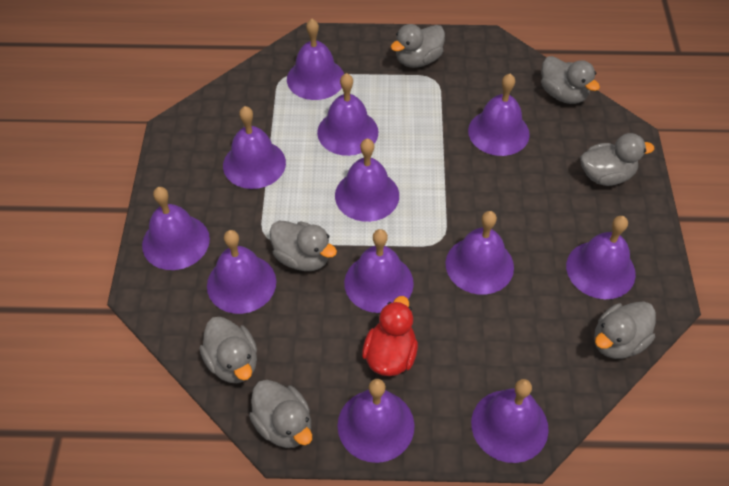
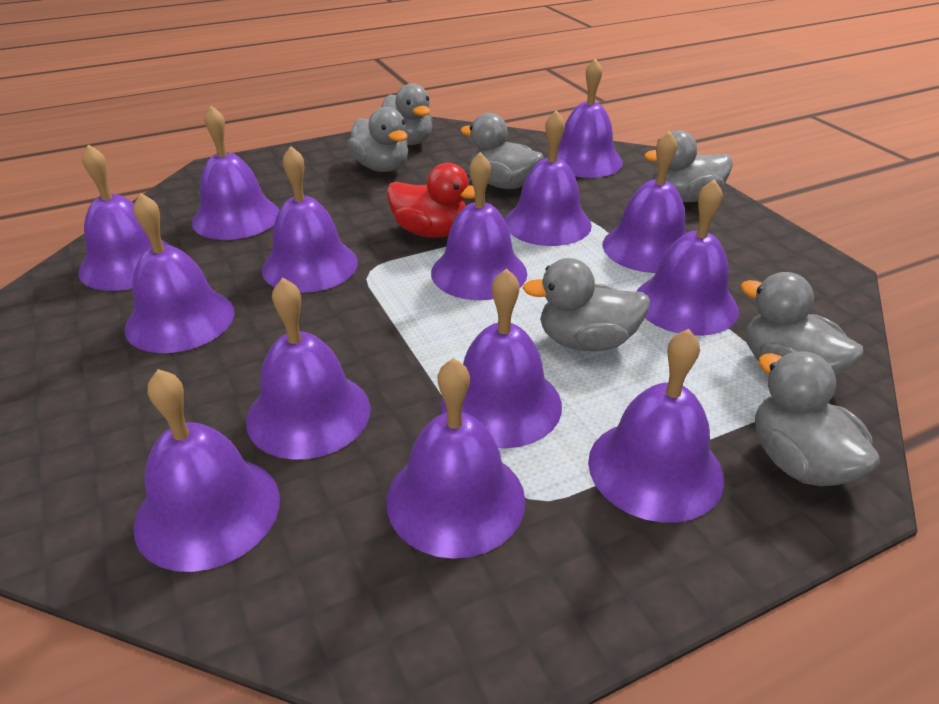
purple bell: 12 -> 14

